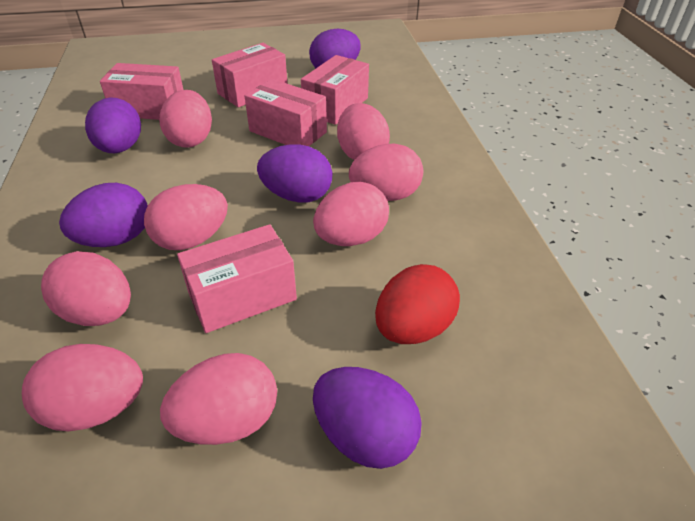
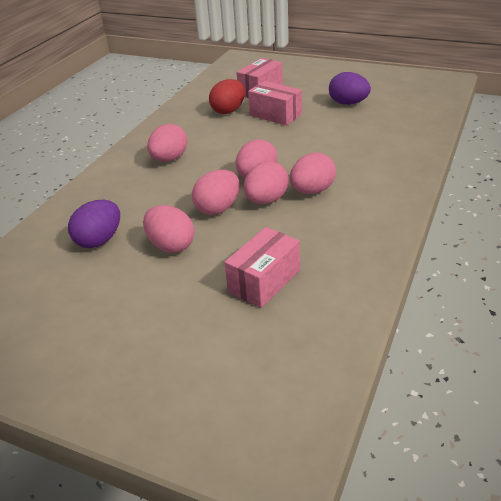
pink box: 5 -> 3
pink egg: 8 -> 6
purple egg: 5 -> 2

